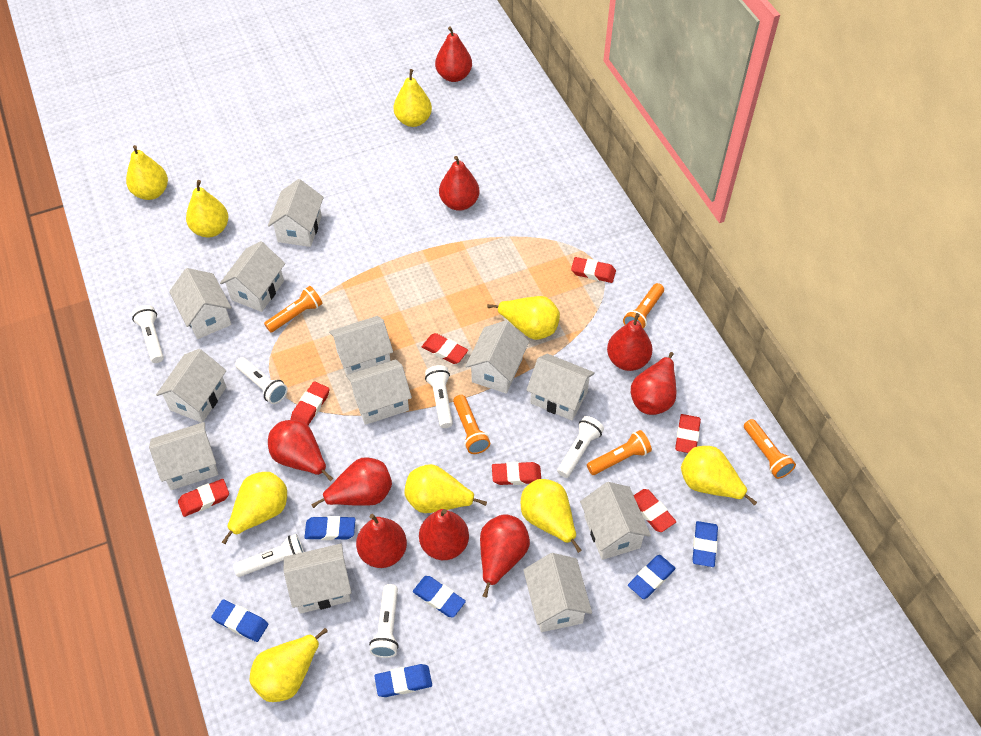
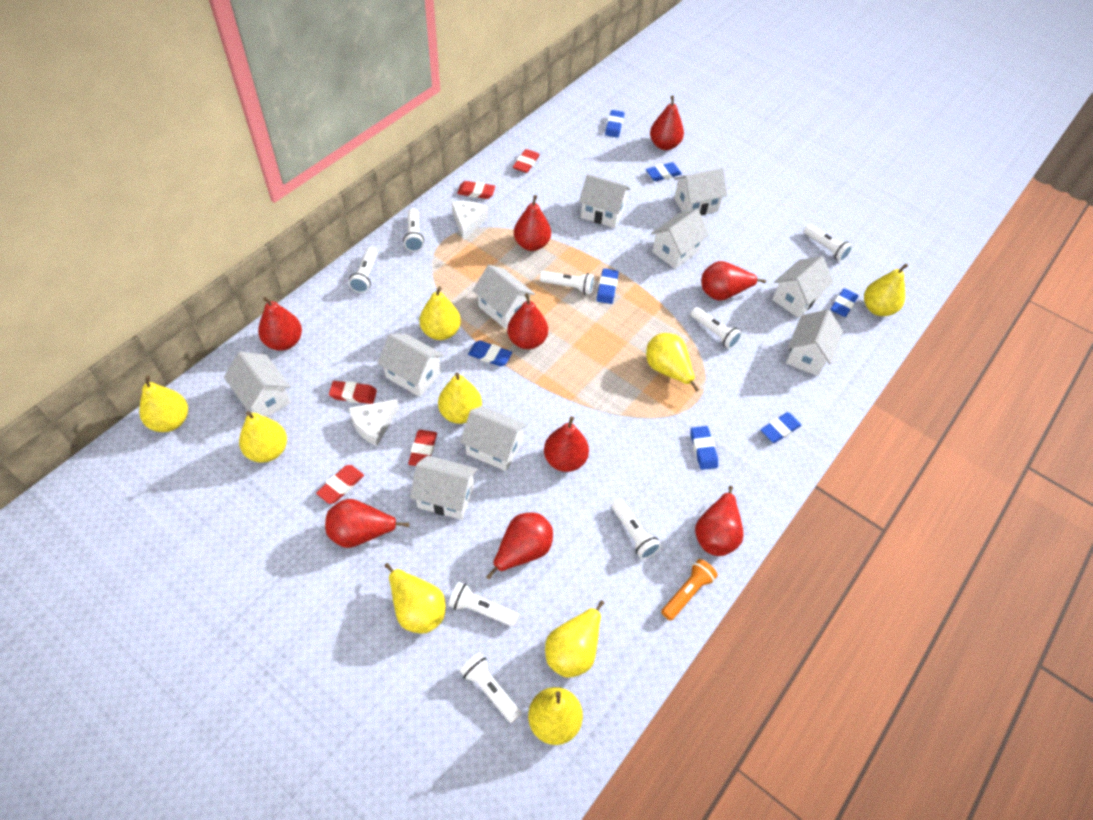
blue eraser: 6 -> 7
orange flashlight: 5 -> 1
red eraser: 7 -> 5
white cheese: 0 -> 2
white flashlight: 6 -> 8
white house: 12 -> 10

